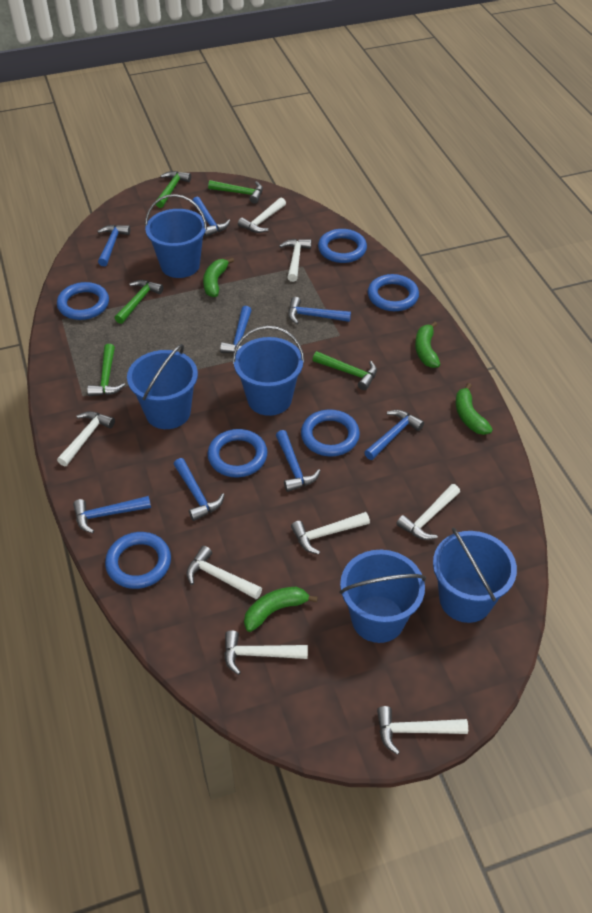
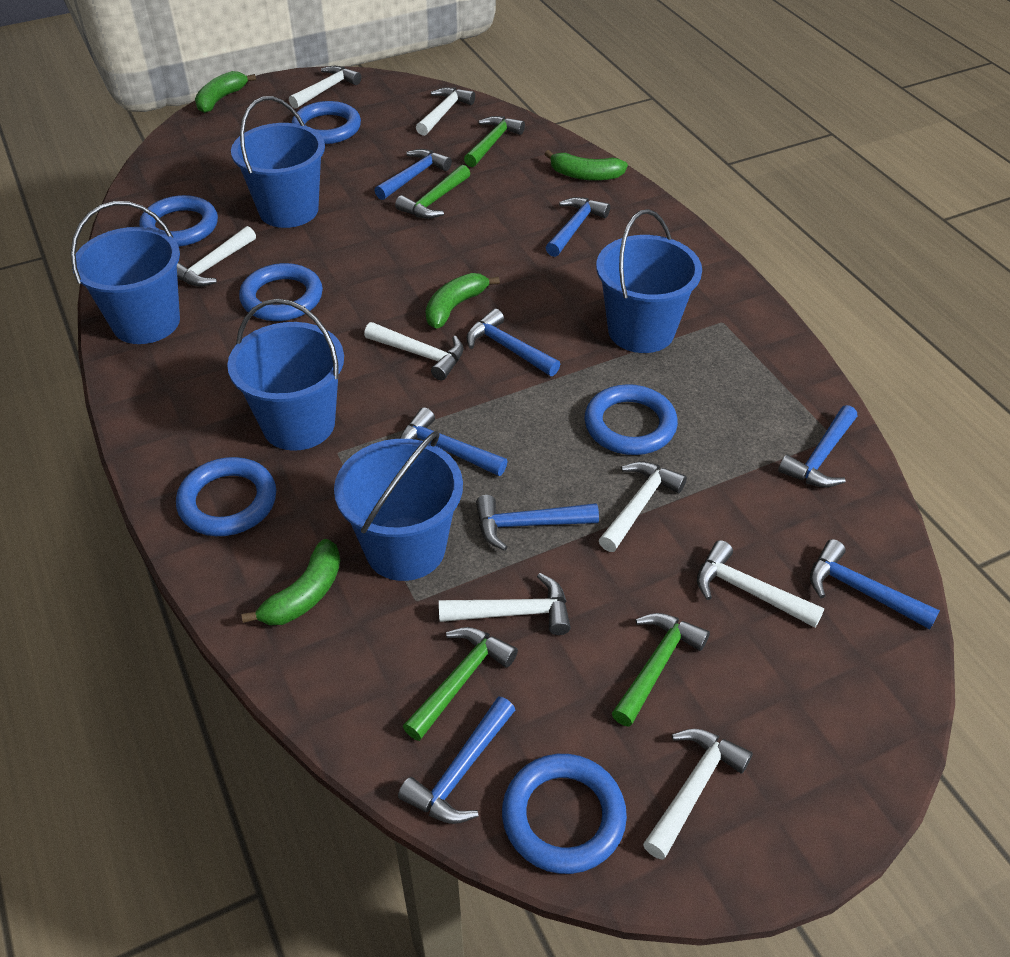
green hammer: 5 -> 4

